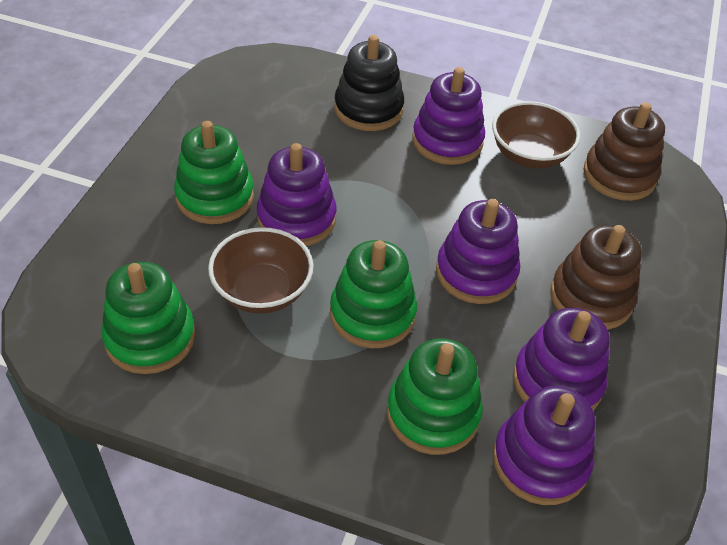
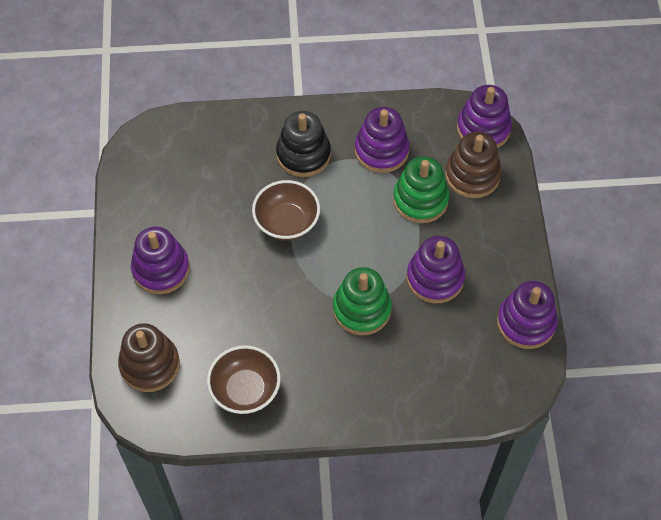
green stacking toy: 4 -> 2

